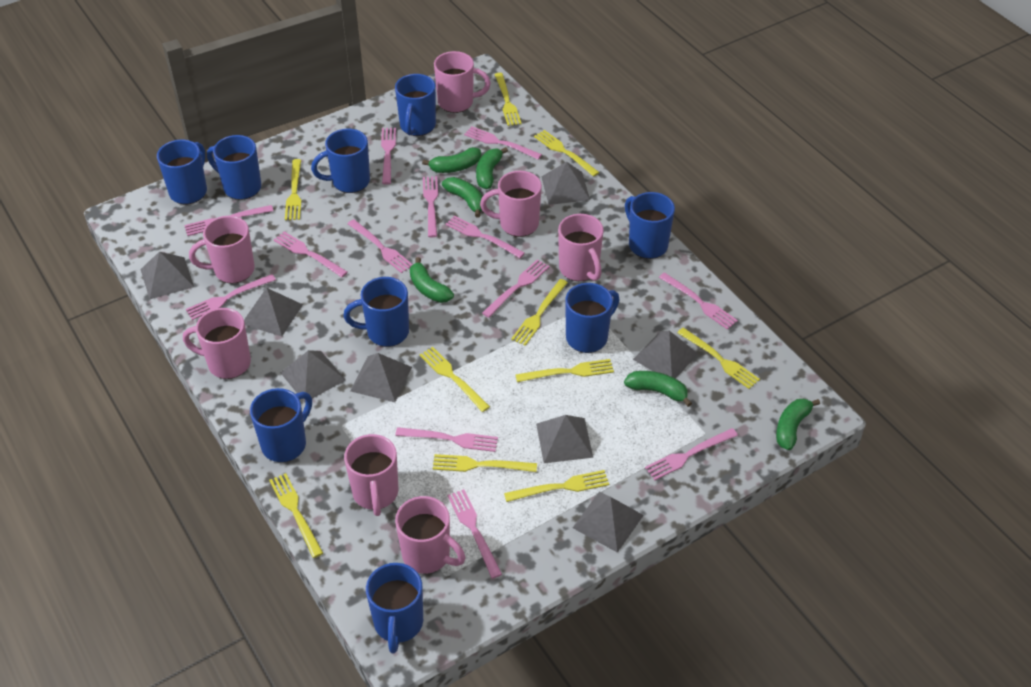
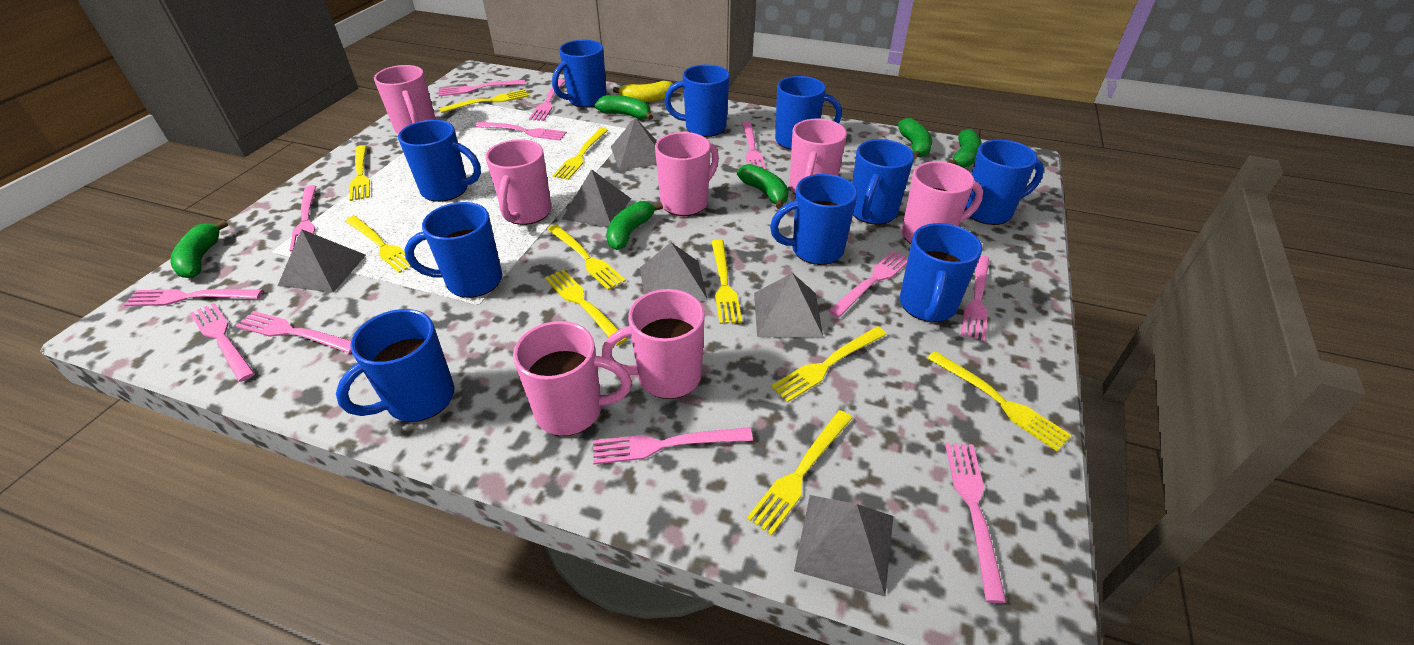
blue mug: 9 -> 10
grey pyramid: 8 -> 6
pink fork: 13 -> 12
yellow banana: 0 -> 1

